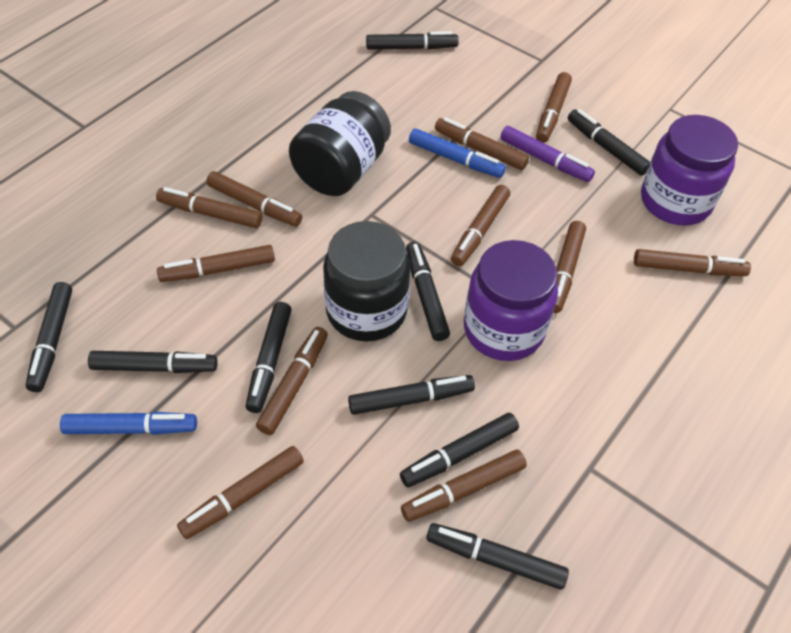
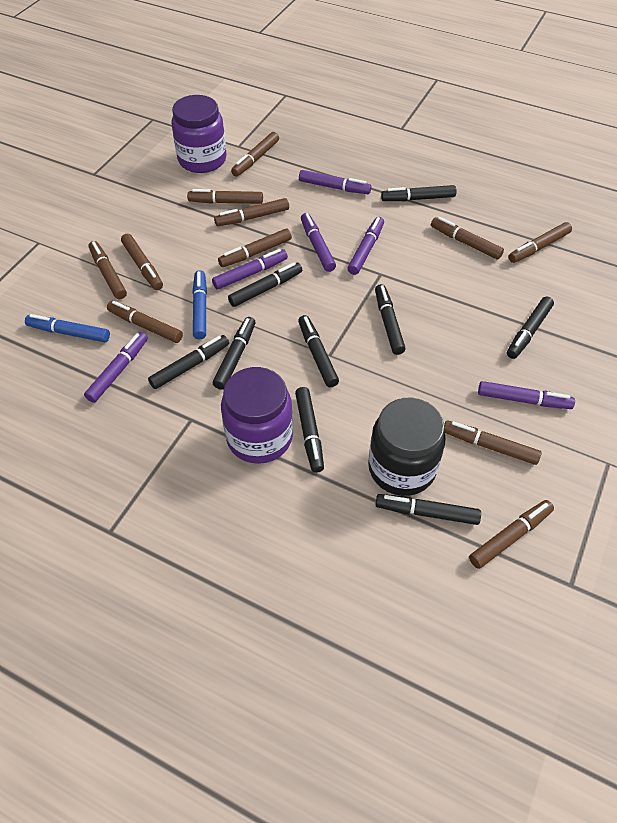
black jar: 2 -> 1
purple marker: 1 -> 6

